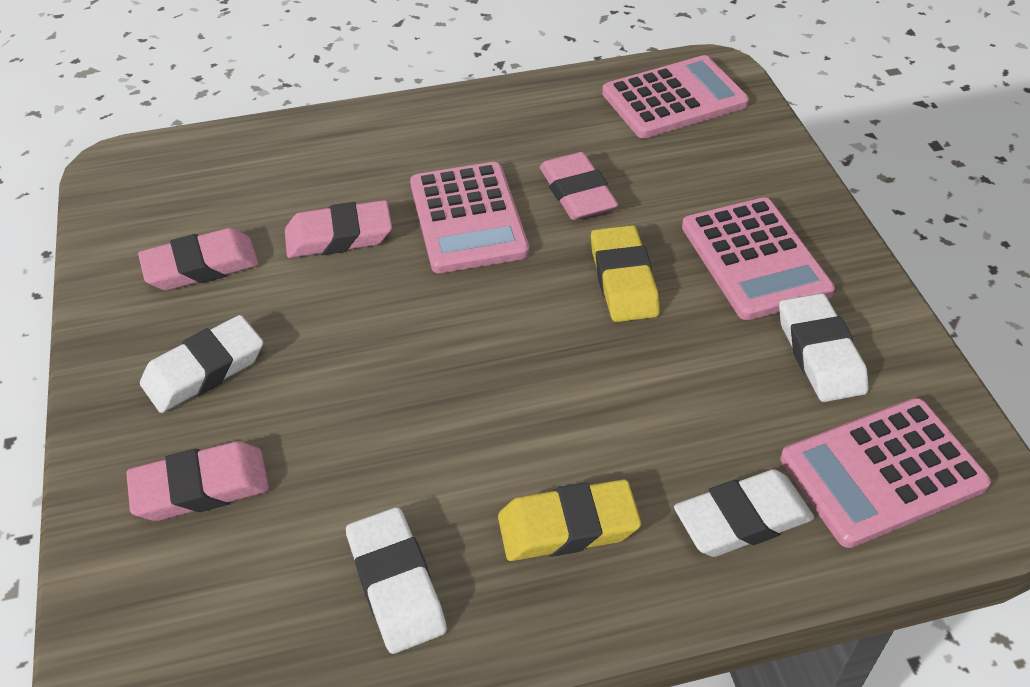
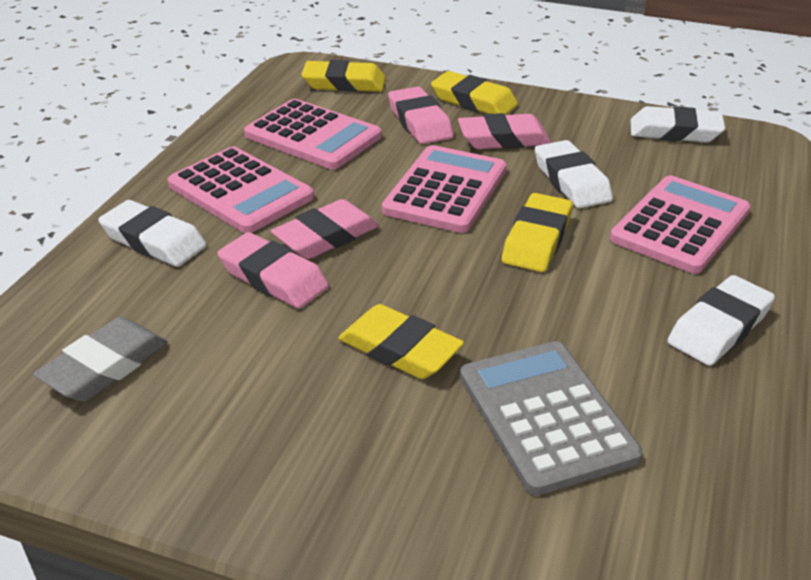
grey calculator: 0 -> 1
grey eraser: 0 -> 1
yellow eraser: 2 -> 4

